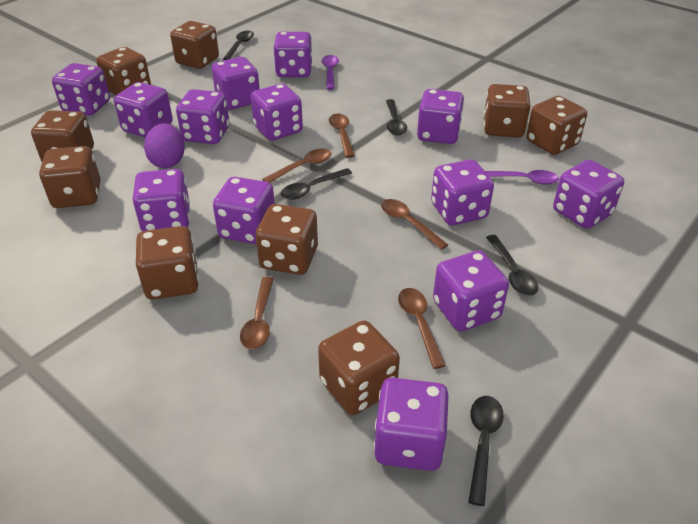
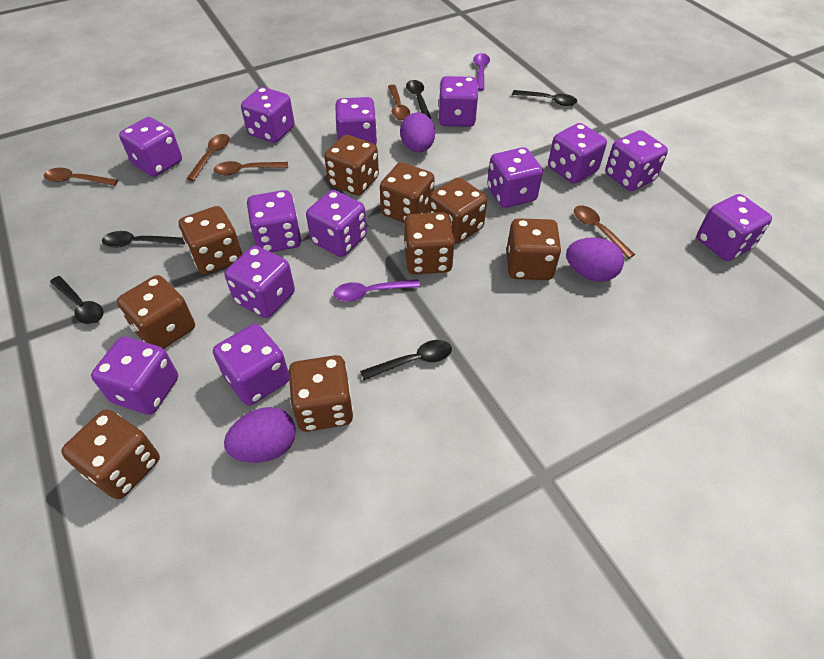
purple egg: 1 -> 3

